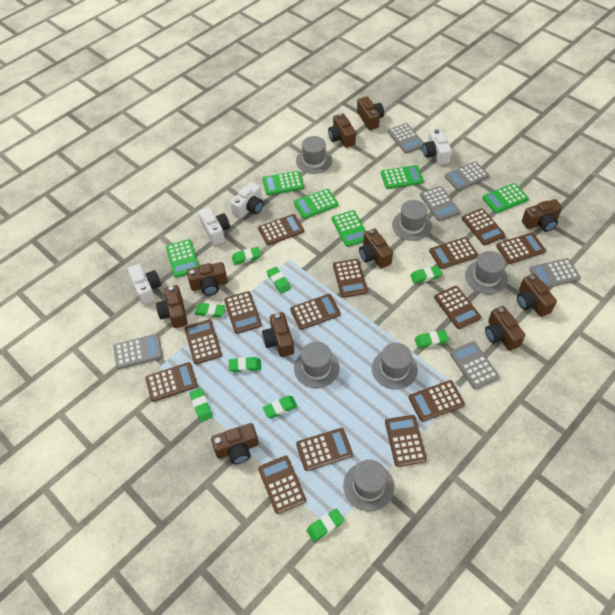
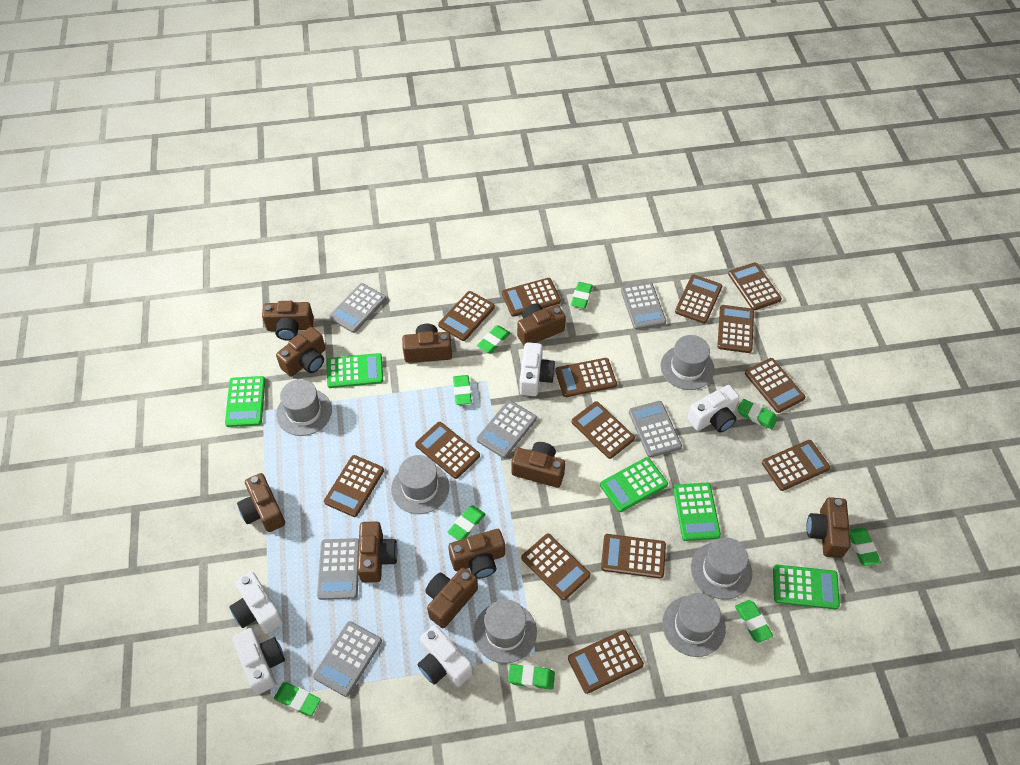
green calculator: 6 -> 5
white camera: 4 -> 5

